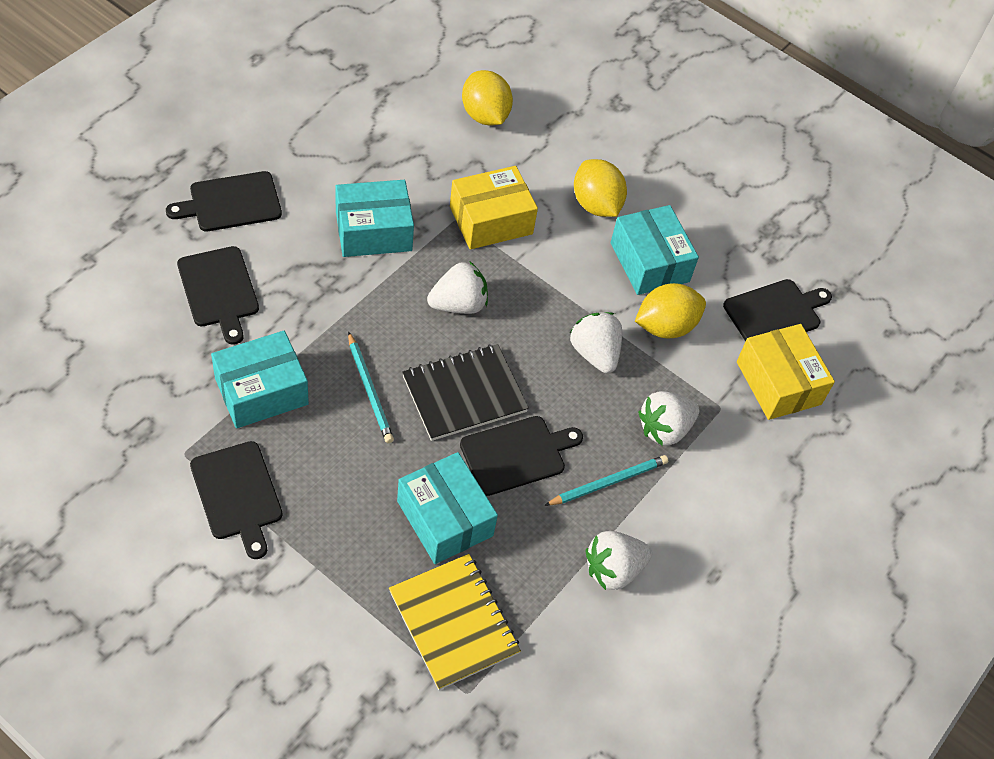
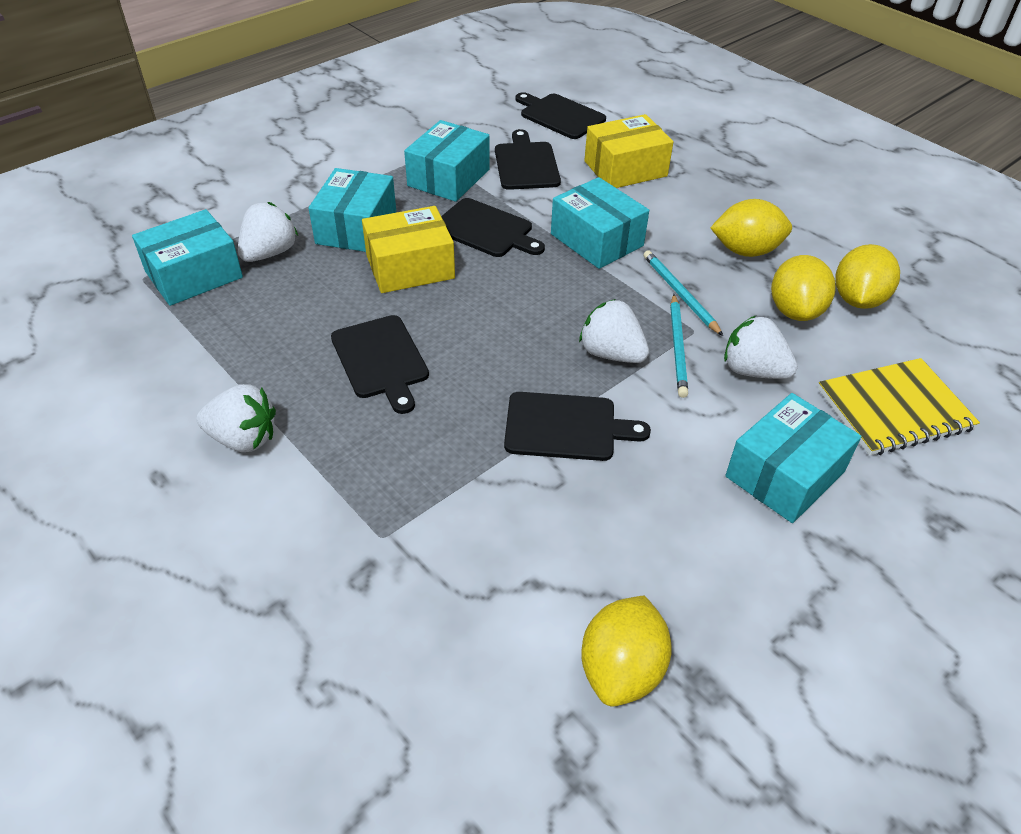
black notebook: 1 -> 0
turquoise box: 4 -> 5
yellow lemon: 3 -> 4

